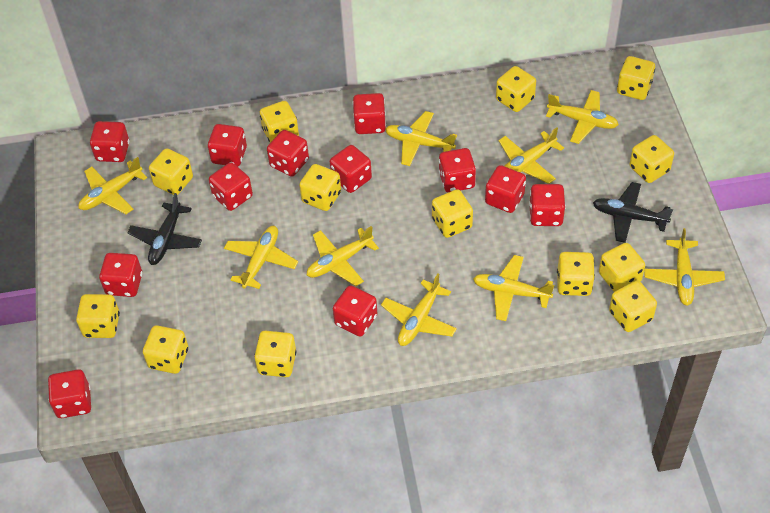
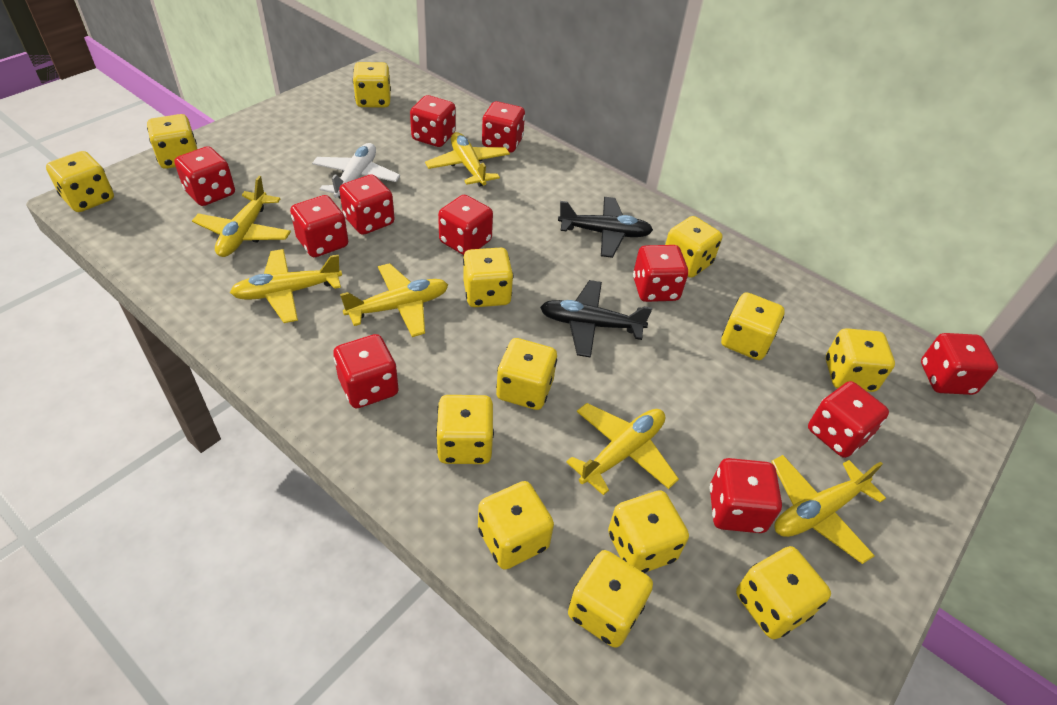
red dice: 12 -> 11
white plane: 0 -> 1
yellow plane: 9 -> 6

